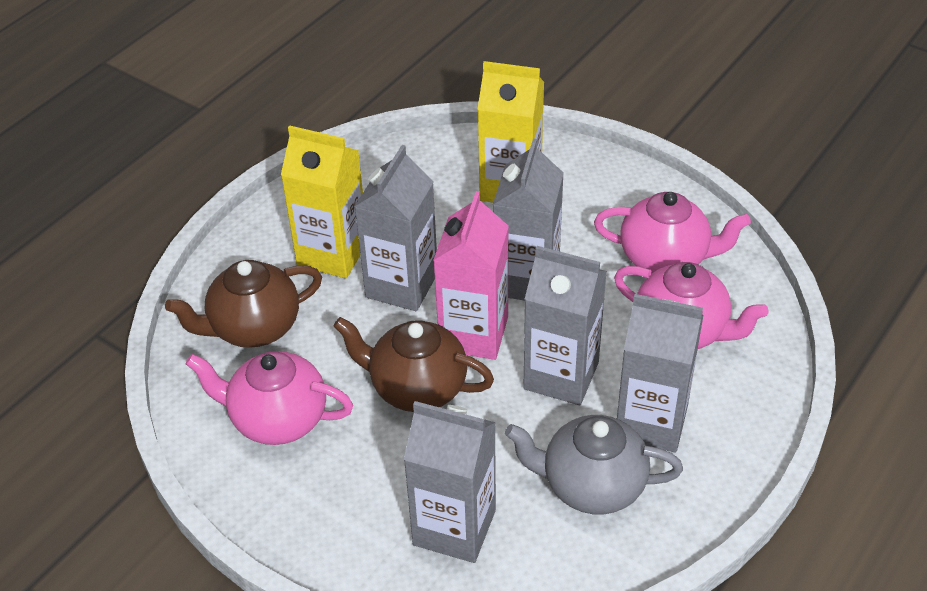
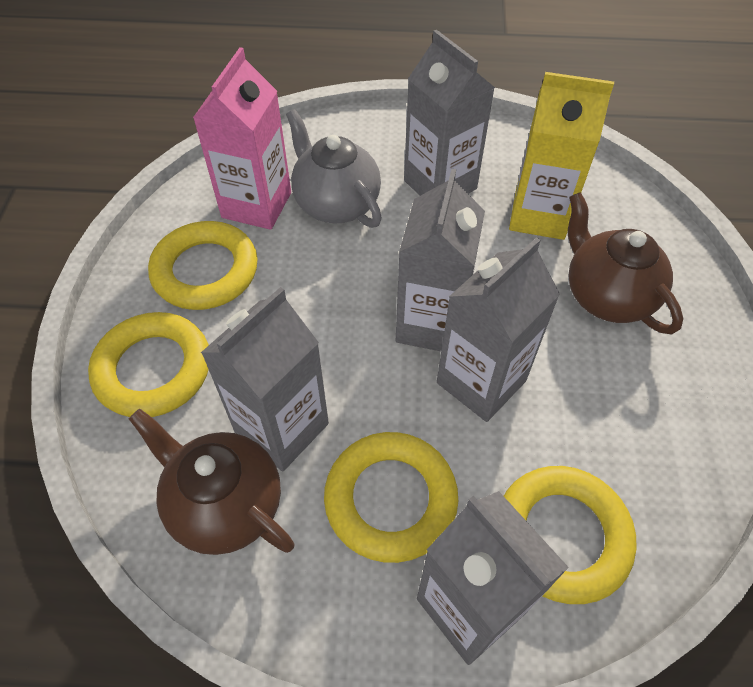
pink teapot: 3 -> 0
yellow carton: 2 -> 1
yellow ring: 0 -> 4

